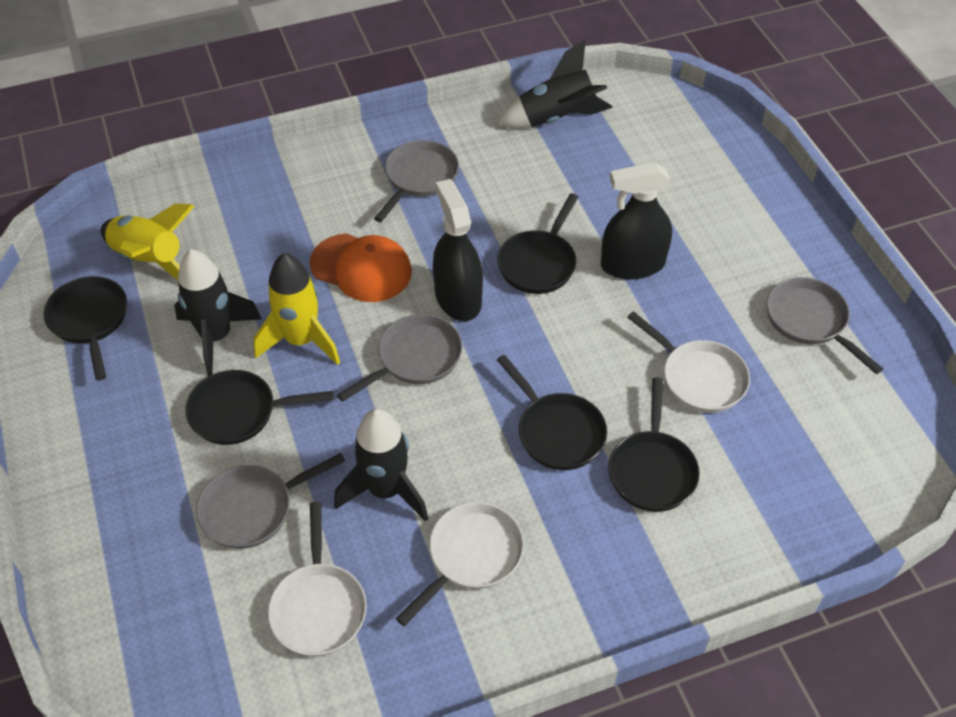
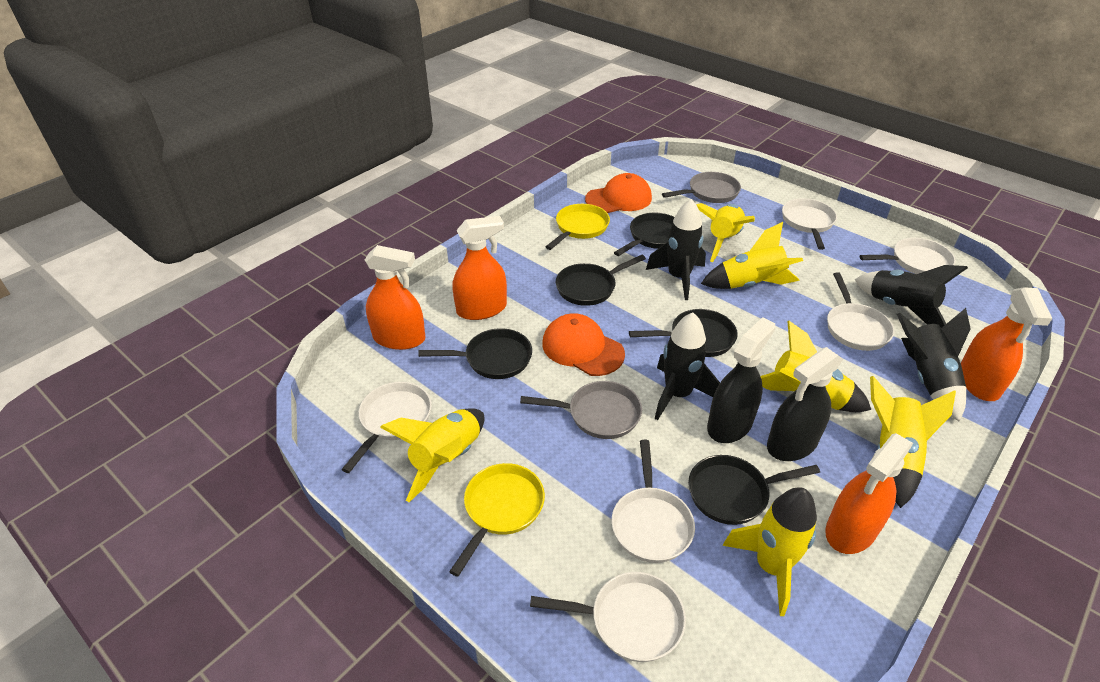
black rocket: 3 -> 4
grey pan: 4 -> 2
orange cap: 1 -> 2
orange spray bottle: 0 -> 4
white pan: 3 -> 6
yellow pan: 0 -> 2
yellow rocket: 2 -> 6

